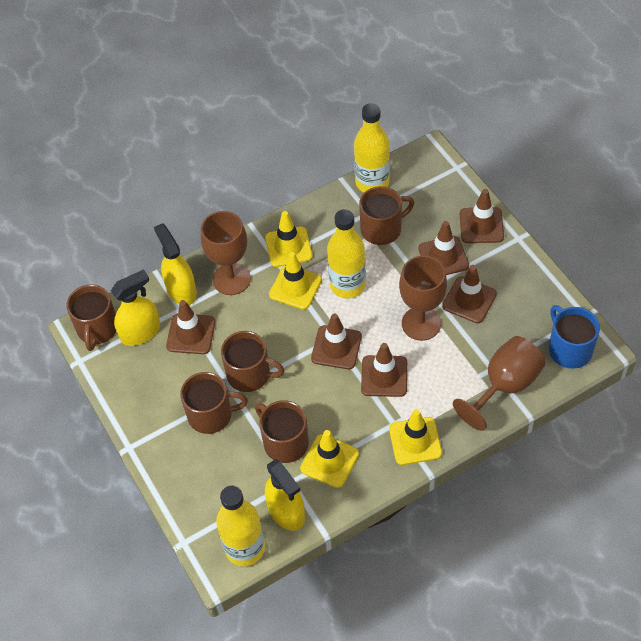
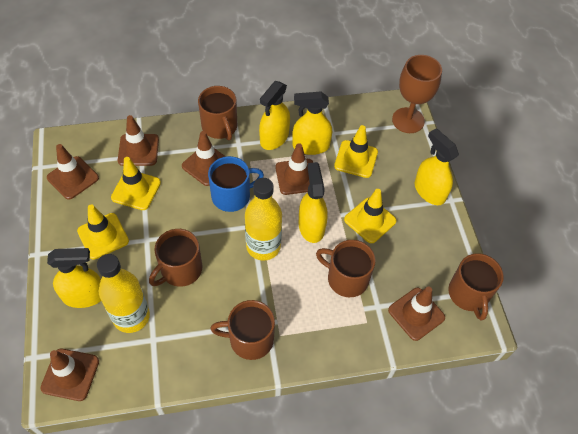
brown goblet: 3 -> 1
yellow bottle: 3 -> 2
yellow spray bottle: 3 -> 5

